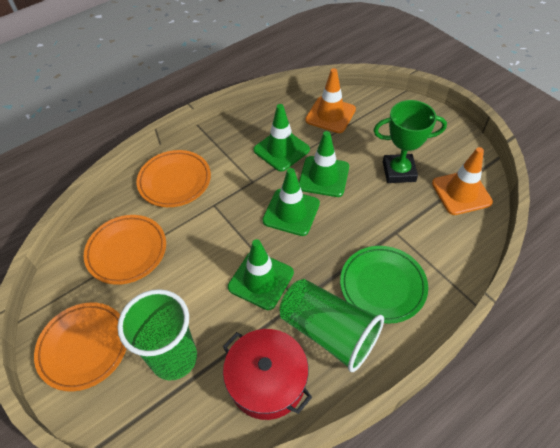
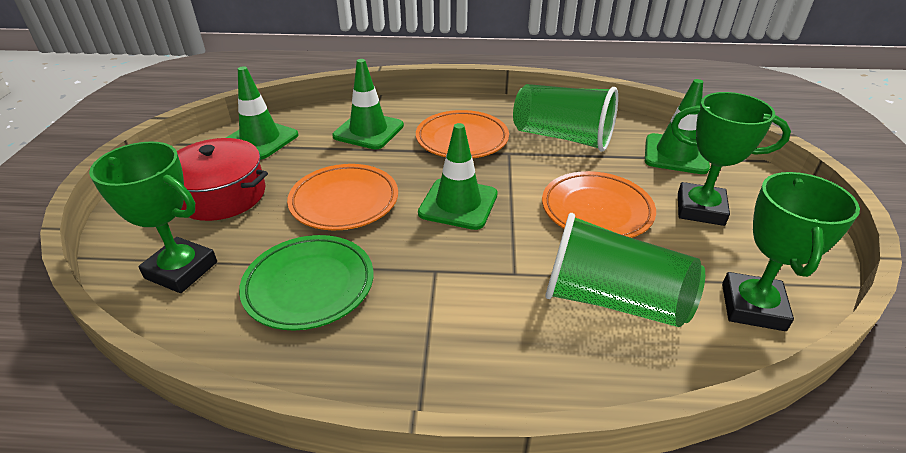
green trophy: 1 -> 3
orange traffic cone: 2 -> 0

